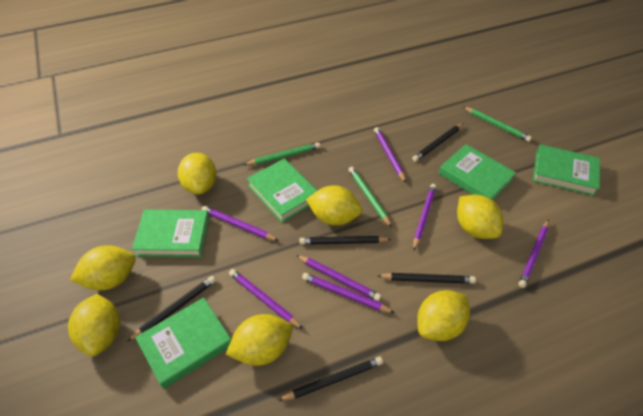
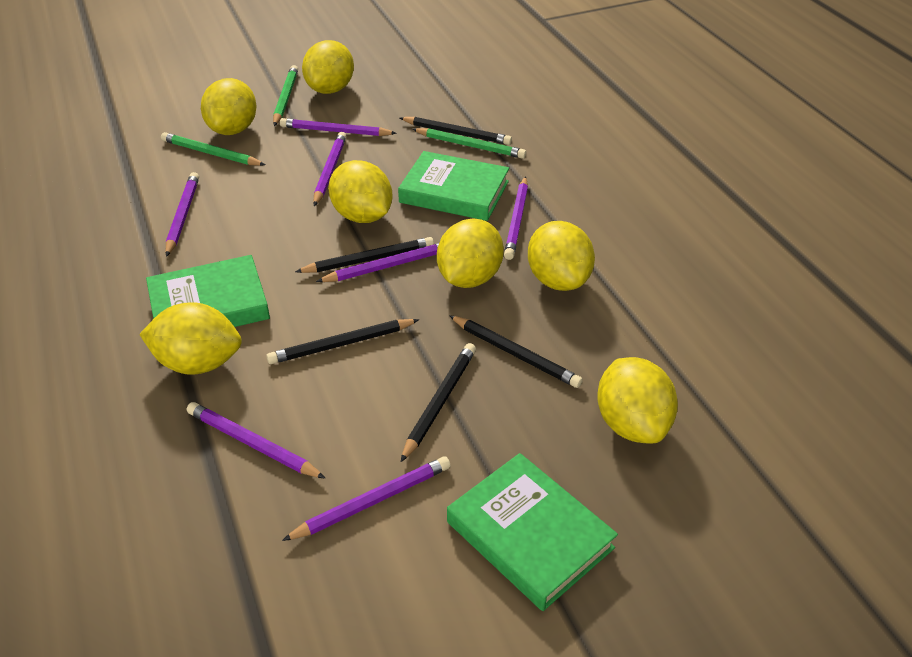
green book: 5 -> 3

